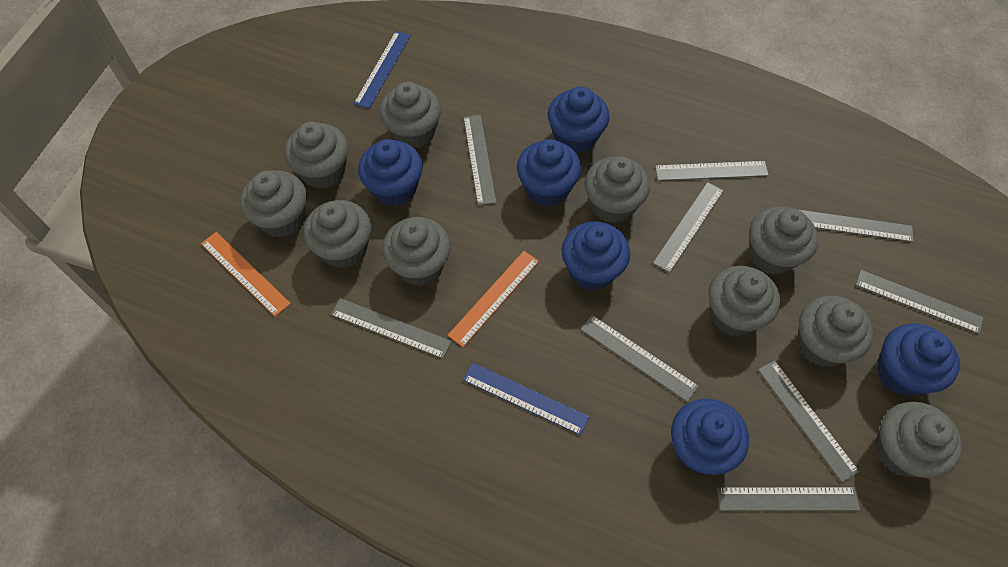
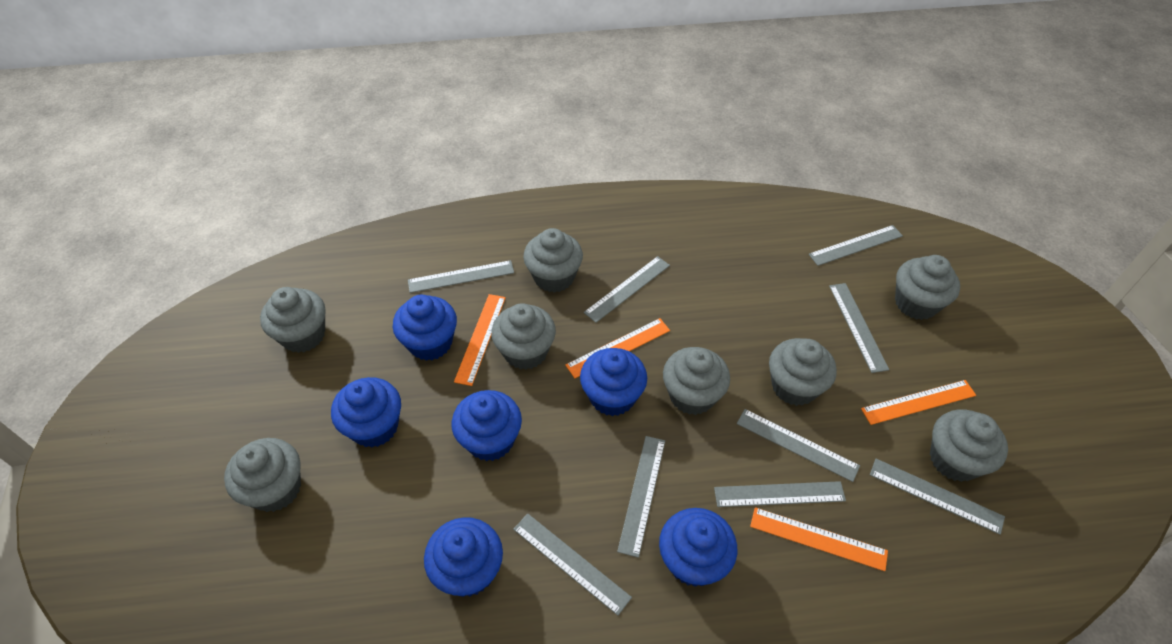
blue ruler: 2 -> 0
grey cupcake: 10 -> 8
orange ruler: 2 -> 4

